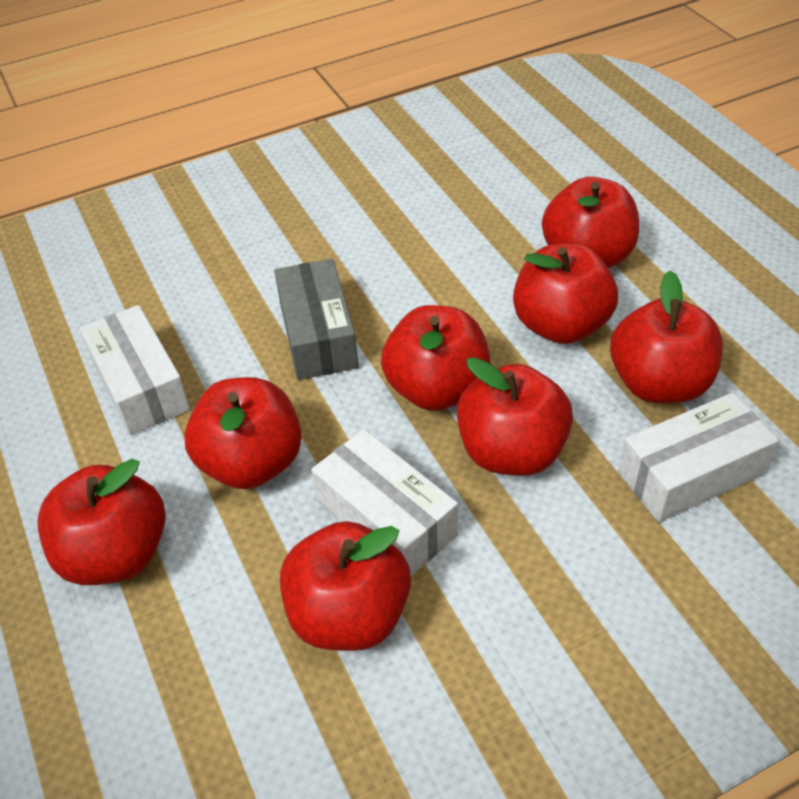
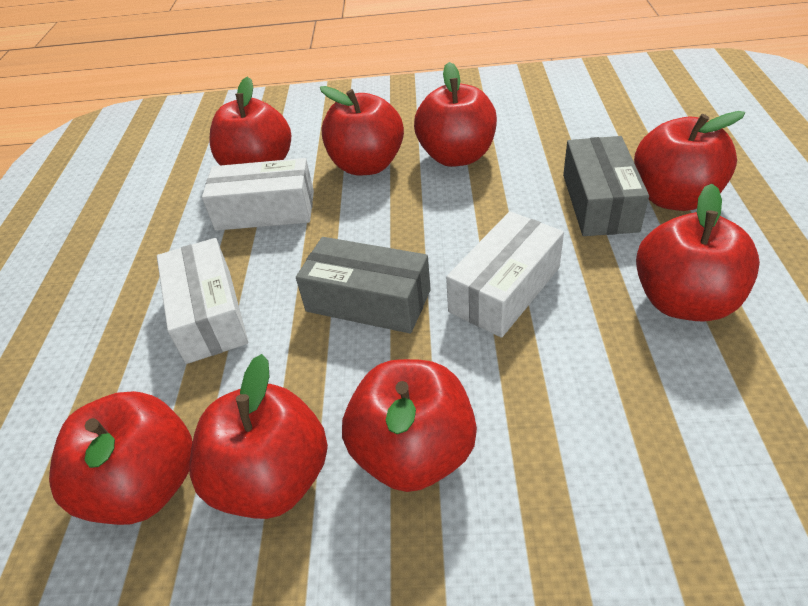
grey box: 1 -> 2

